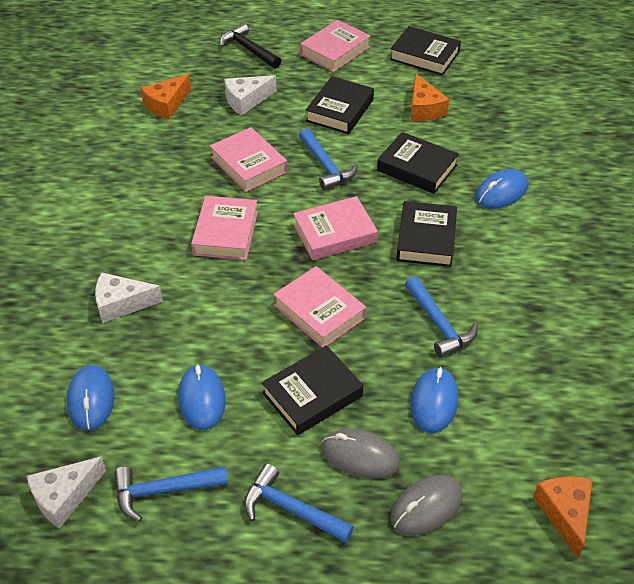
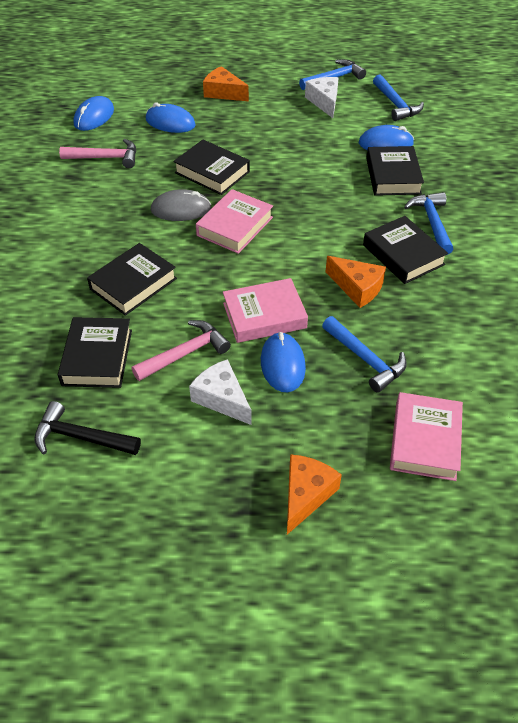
grey mouse: 2 -> 1
pink book: 5 -> 3
pink hammer: 0 -> 2
white cheese: 3 -> 2

